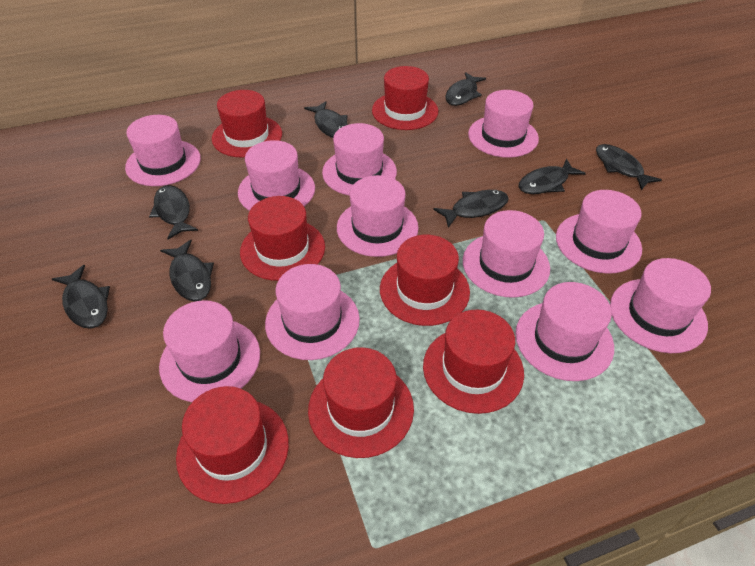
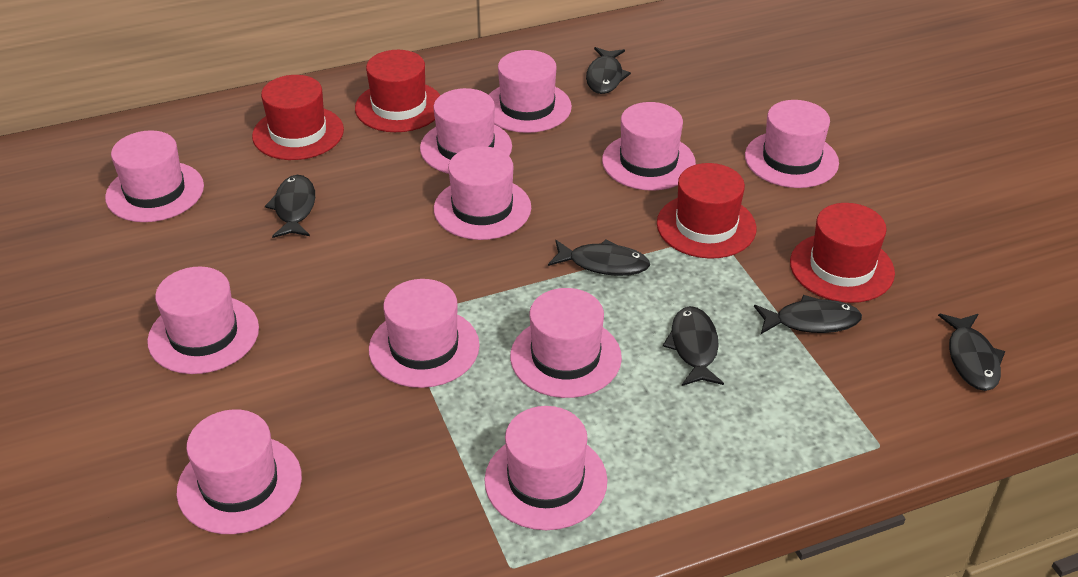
black fish: 8 -> 6
red hat: 7 -> 4

